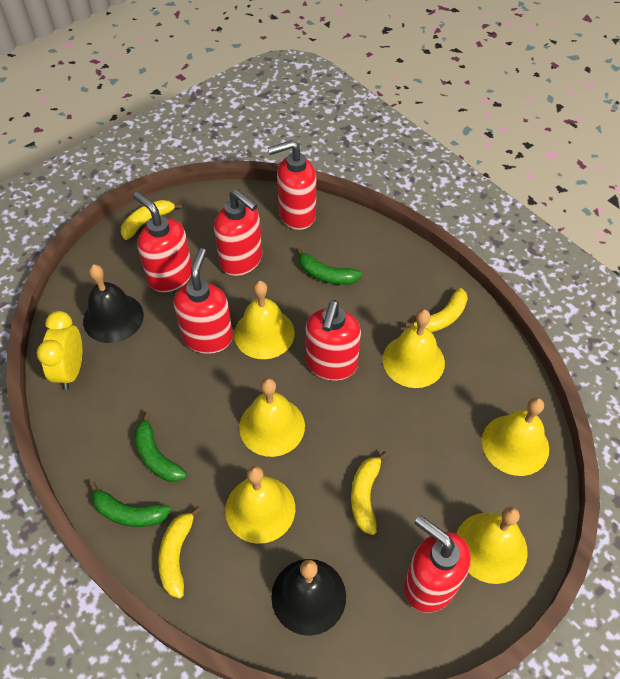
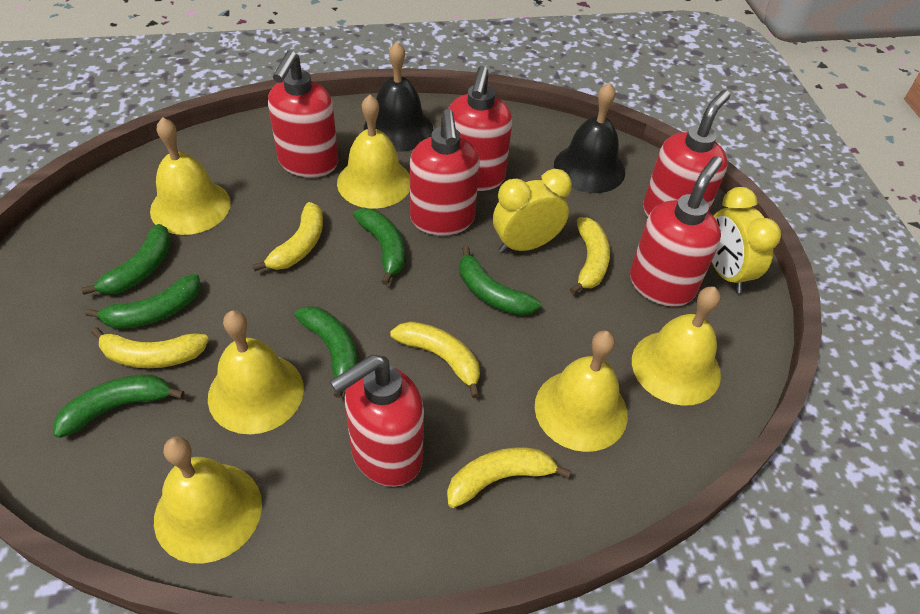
green banana: 3 -> 6
yellow banana: 4 -> 5
yellow clock: 1 -> 2

